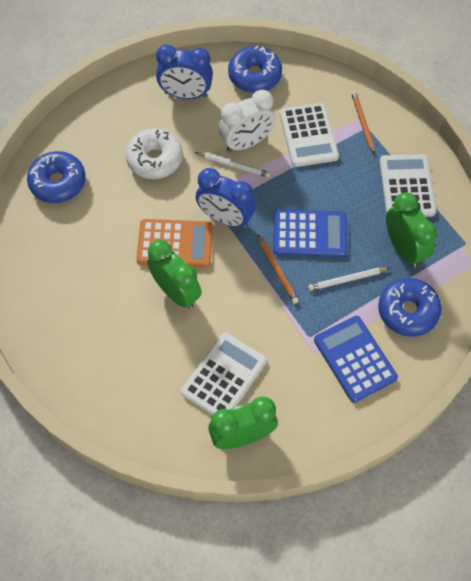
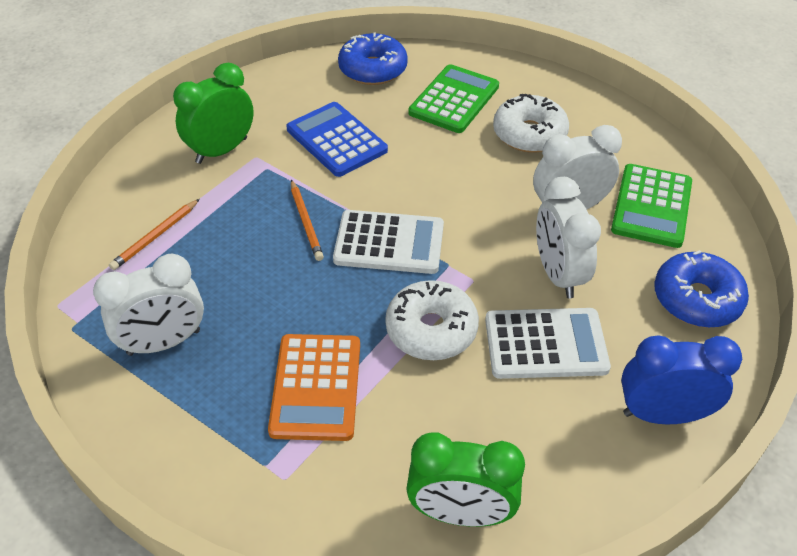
blue calculator: 2 -> 1
blue clock: 2 -> 1
blue donut: 3 -> 2
green calculator: 0 -> 2
green clock: 3 -> 2
white calculator: 3 -> 2
white clock: 1 -> 3
white donut: 1 -> 2
white pencil: 2 -> 0

